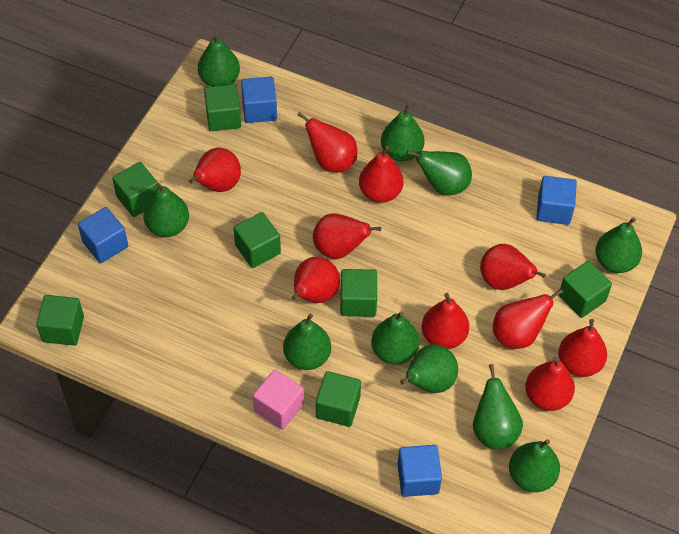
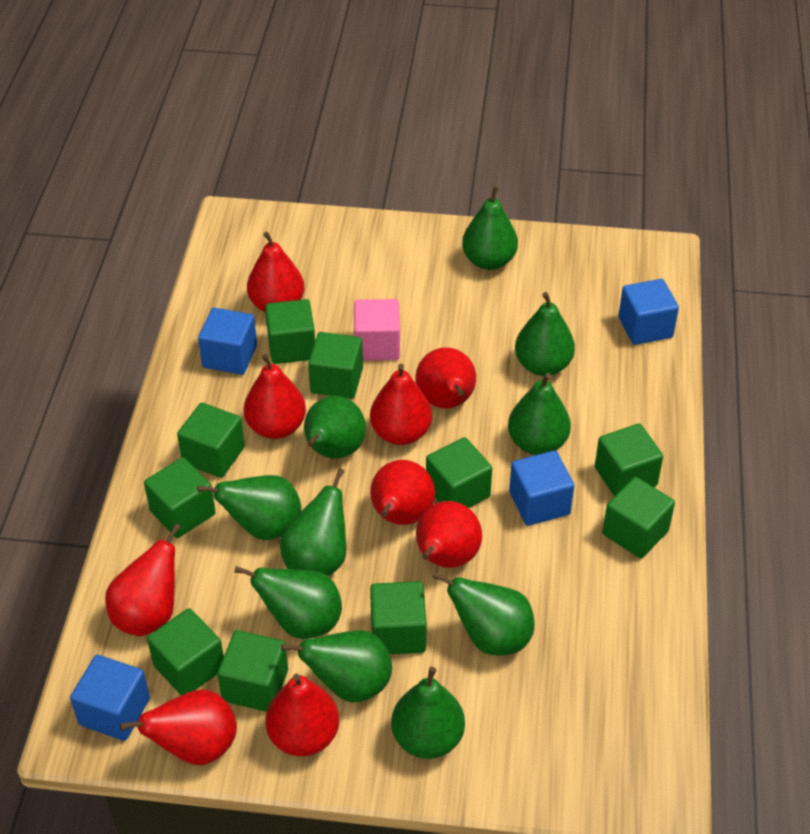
green cube: 7 -> 10
red pear: 10 -> 9

